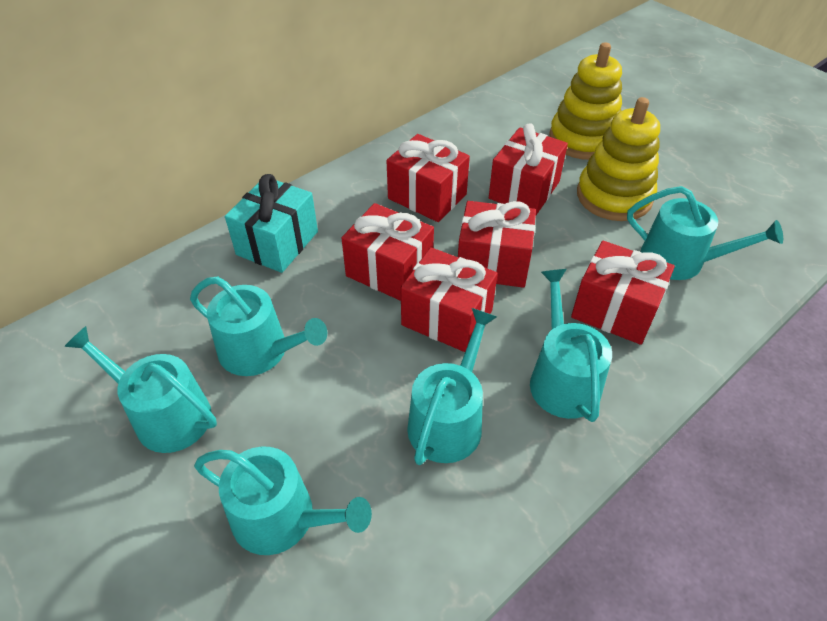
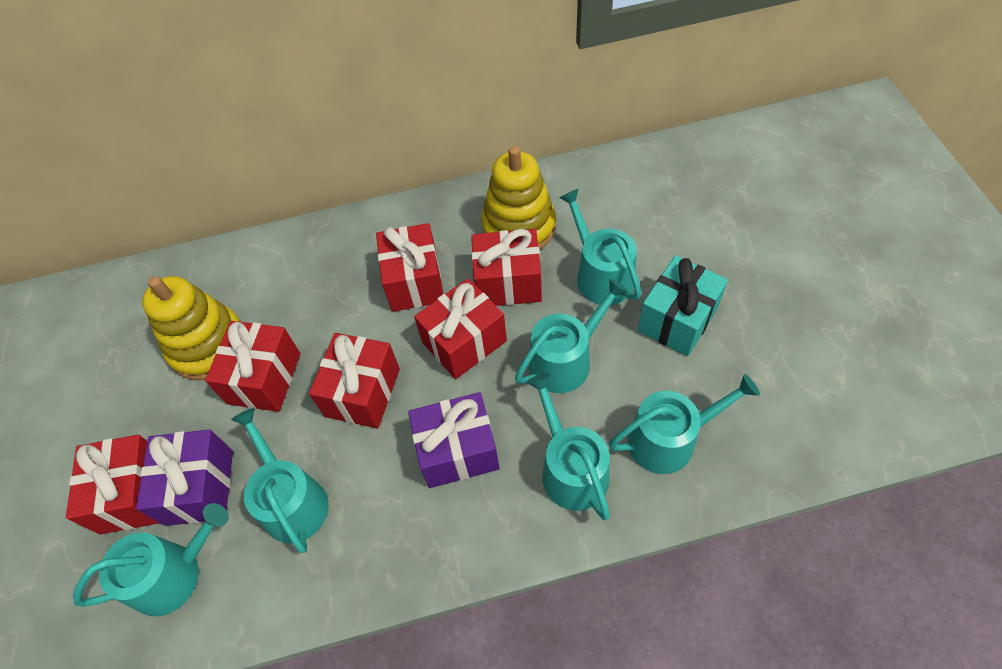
purple gift: 0 -> 2

